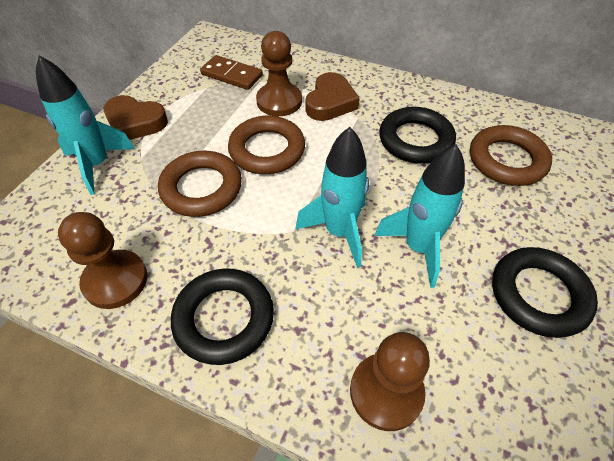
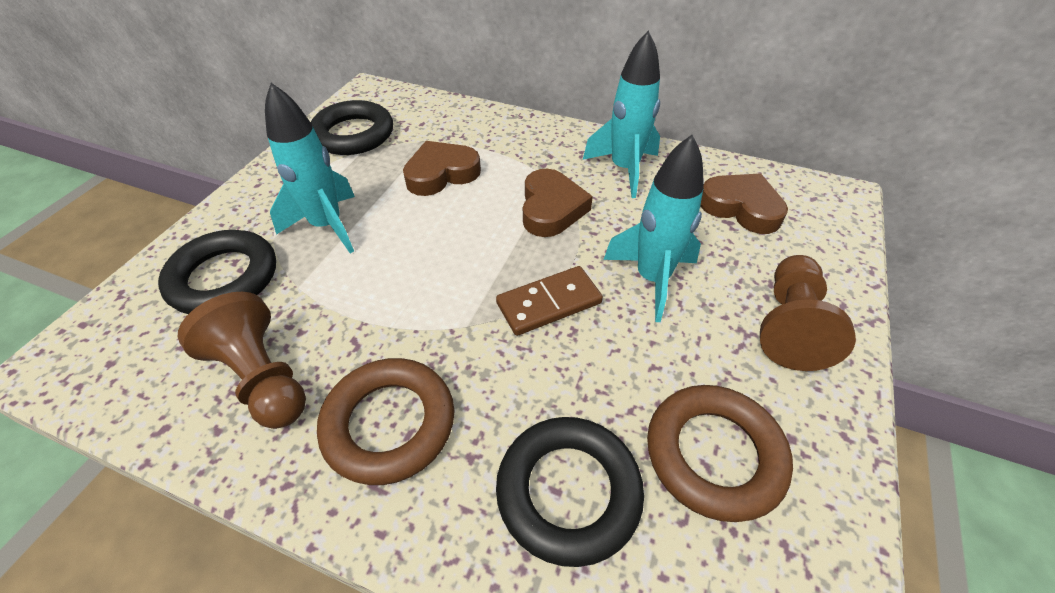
brown heart: 2 -> 3
brown pawn: 3 -> 2
brown ring: 3 -> 2

